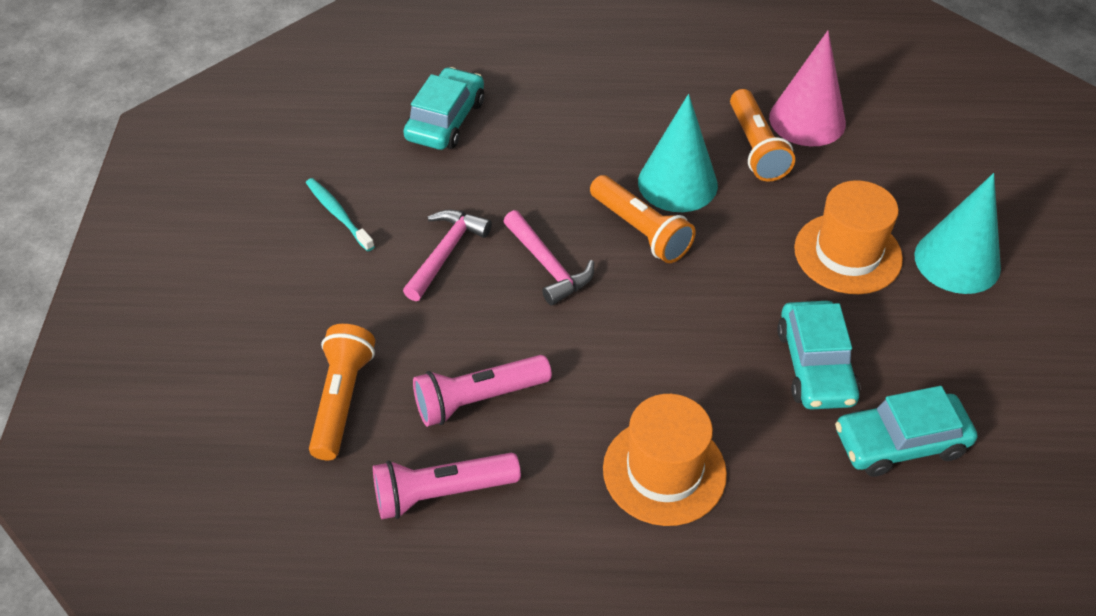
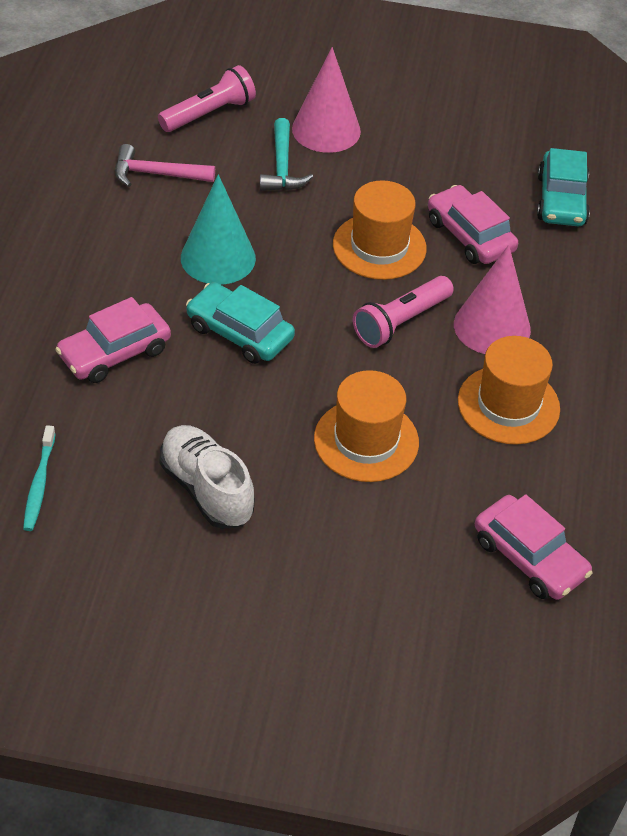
orange flashlight: 3 -> 0
orange hat: 2 -> 3
pink car: 0 -> 3
pink cone: 1 -> 2
pink hammer: 2 -> 1
turquoise car: 3 -> 2
turquoise cone: 2 -> 1
turquoise hammer: 0 -> 1
white shoe: 0 -> 1

